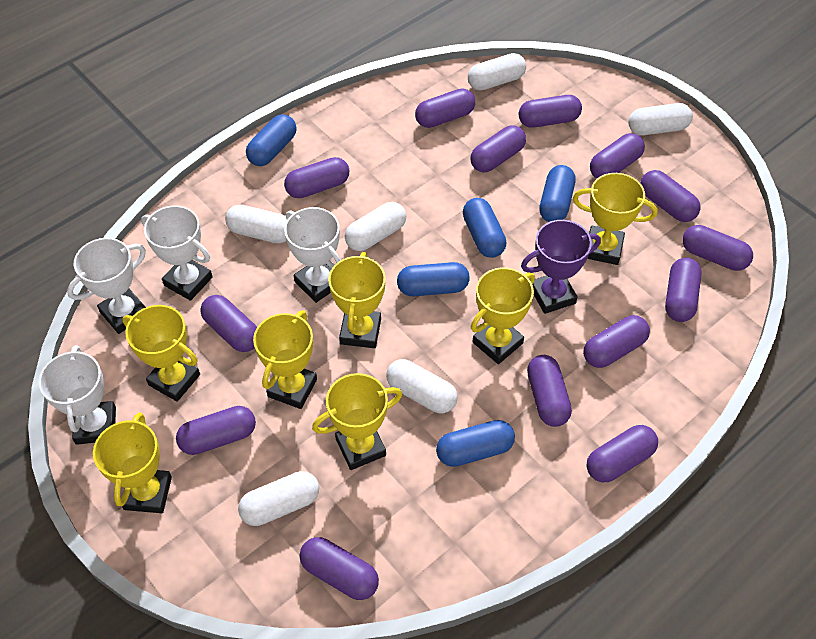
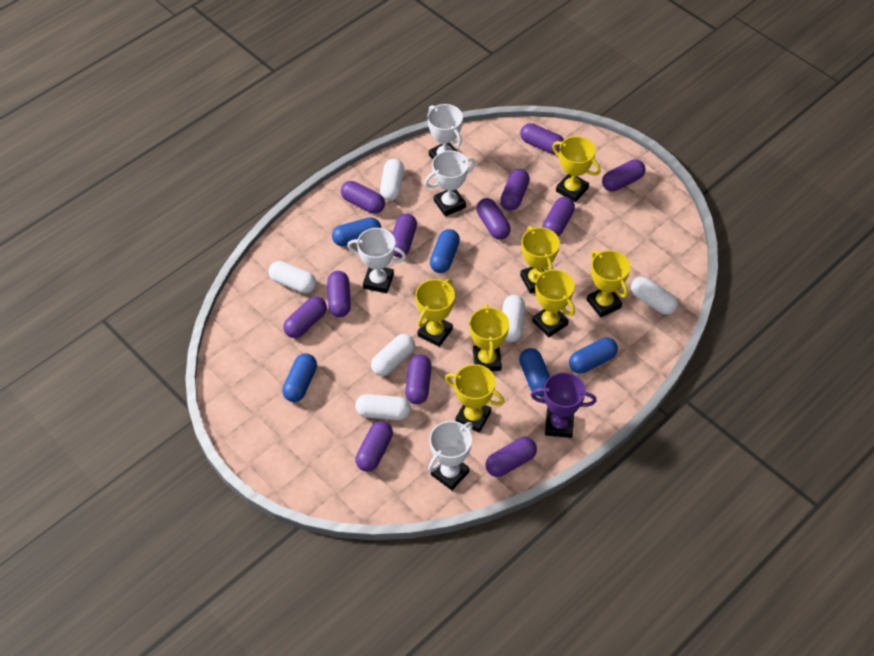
purple capsule: 14 -> 12

